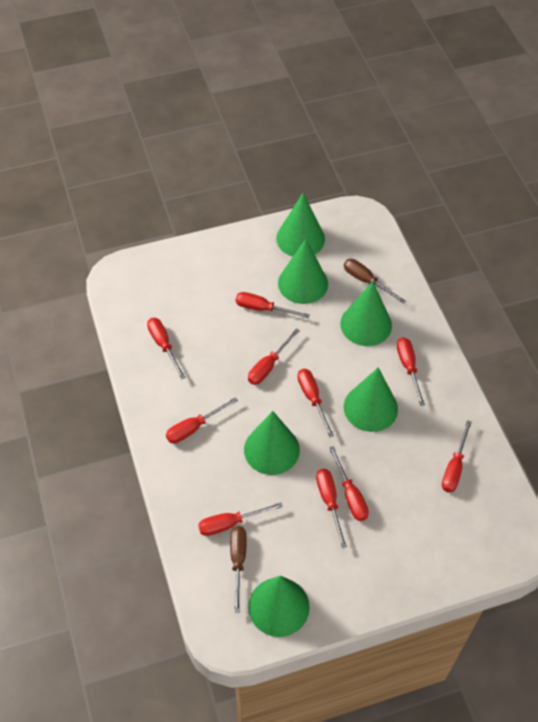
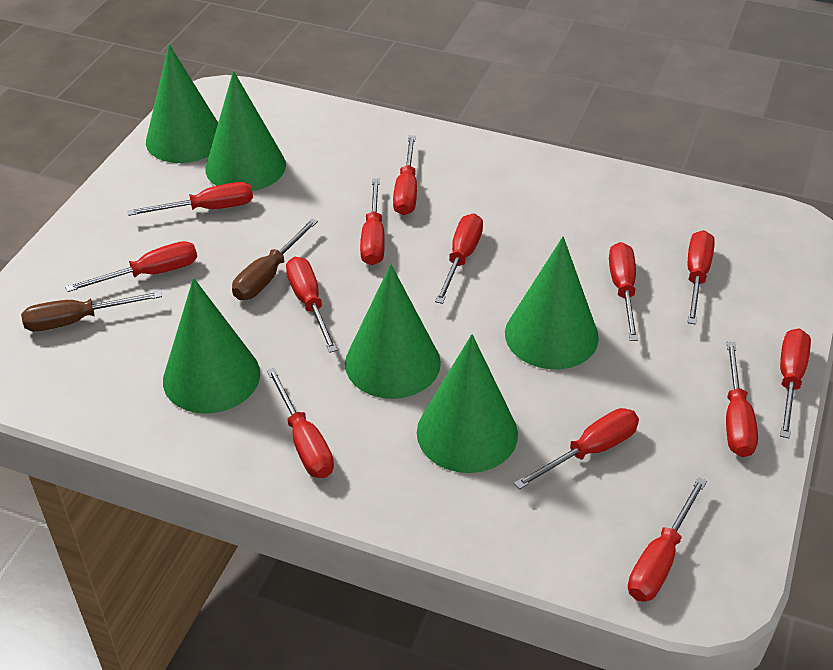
red screwdriver: 10 -> 13

